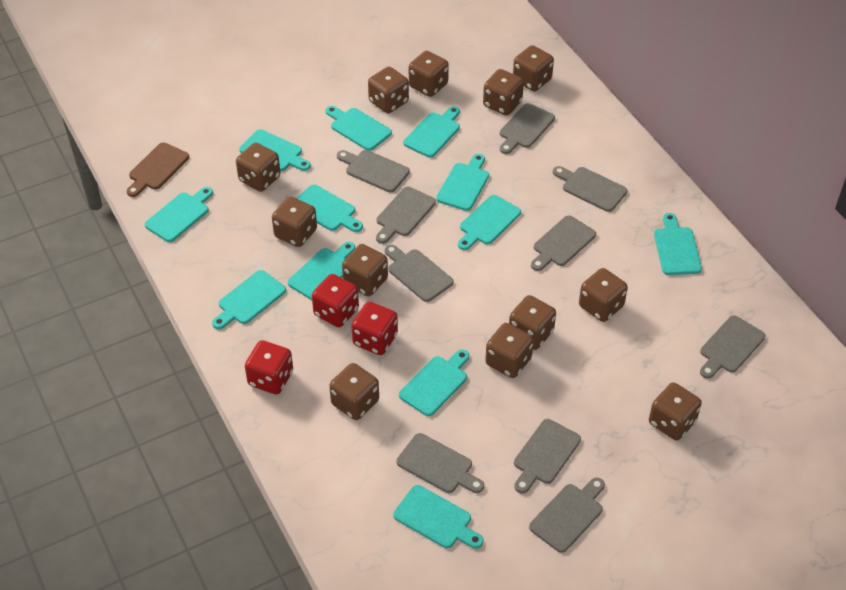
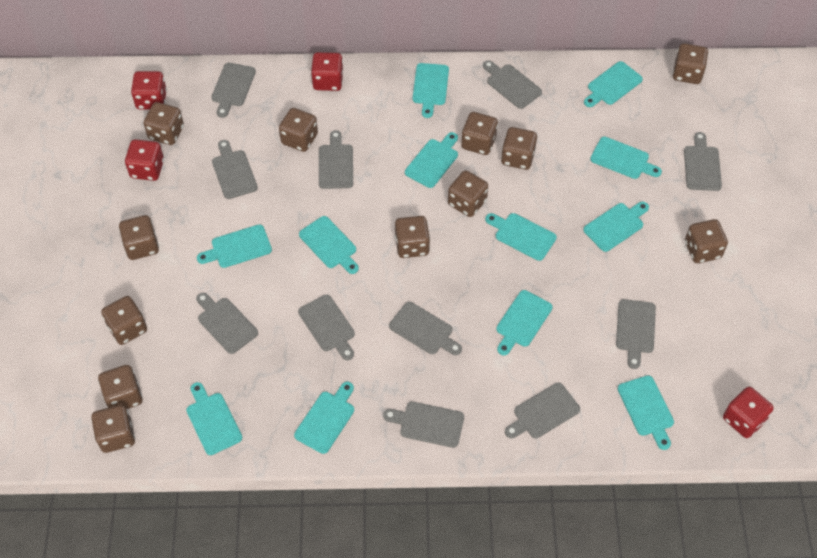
brown cutting board: 1 -> 0
grey cutting board: 10 -> 11
red dice: 3 -> 4

